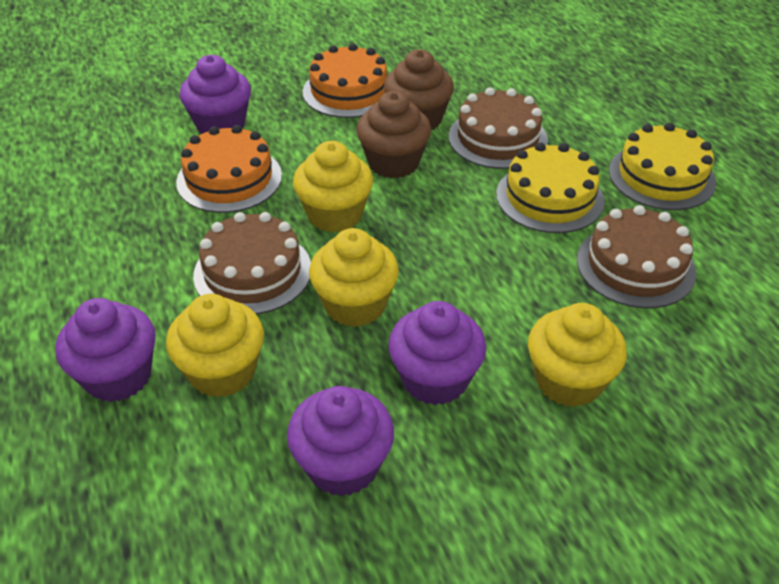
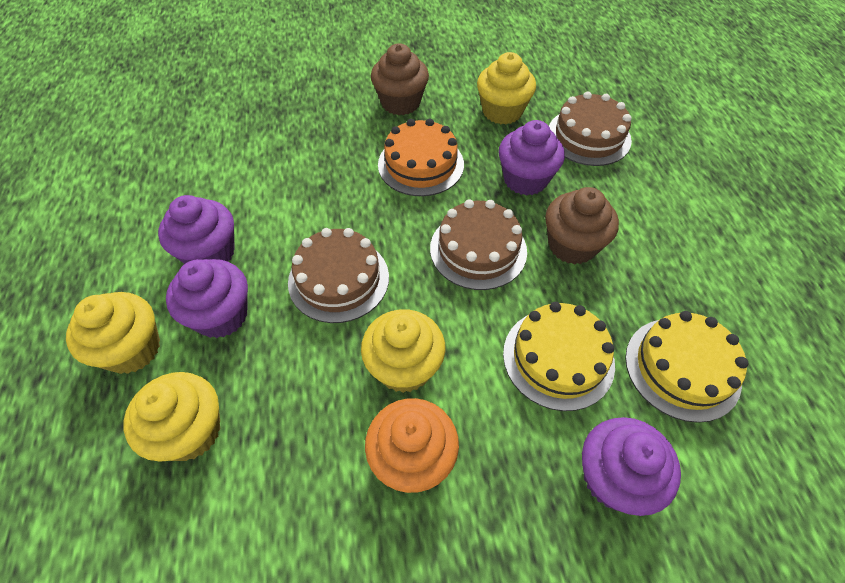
orange cake: 2 -> 1
orange cupcake: 0 -> 1

